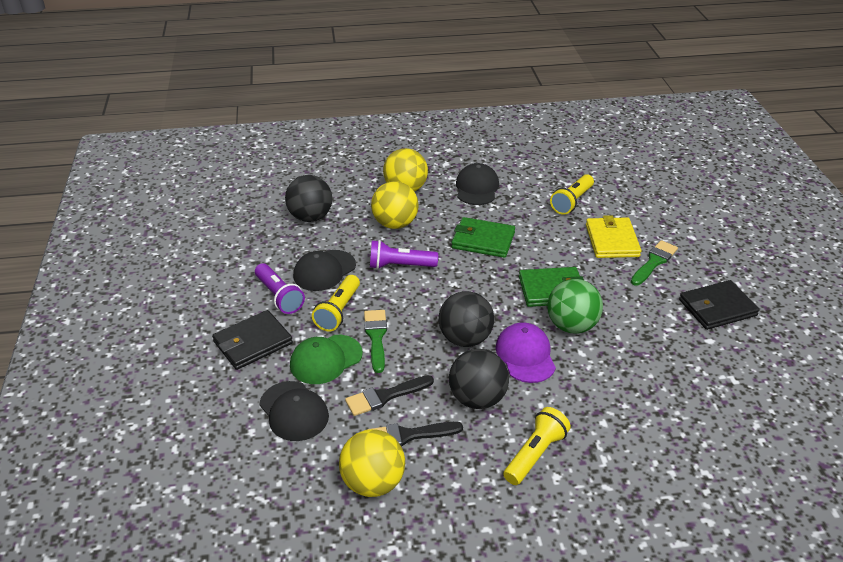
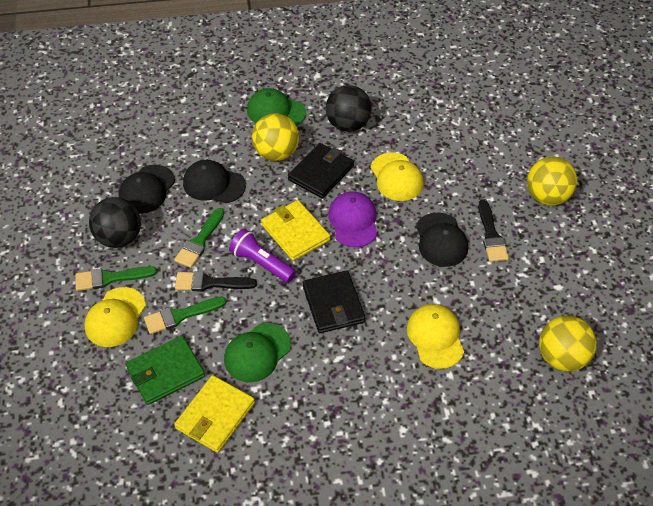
black ball: 3 -> 2
green ball: 1 -> 0
green brush: 2 -> 3
green cap: 1 -> 2
green wallet: 2 -> 1
purple flashlight: 2 -> 1
yellow cap: 0 -> 3
yellow flashlight: 3 -> 0
yellow wallet: 1 -> 2

